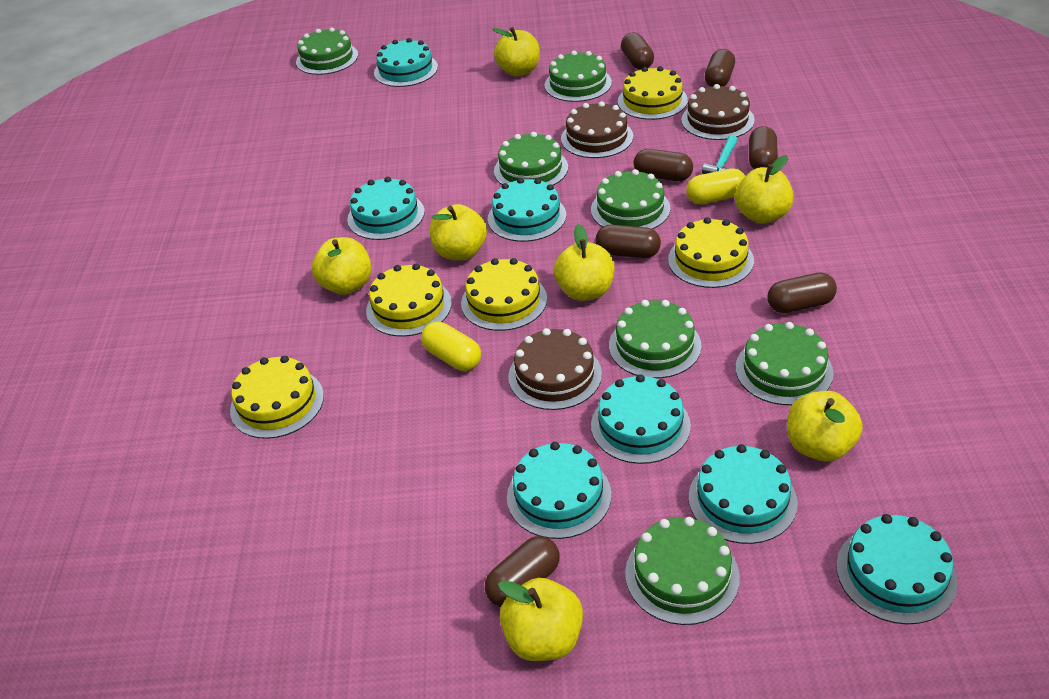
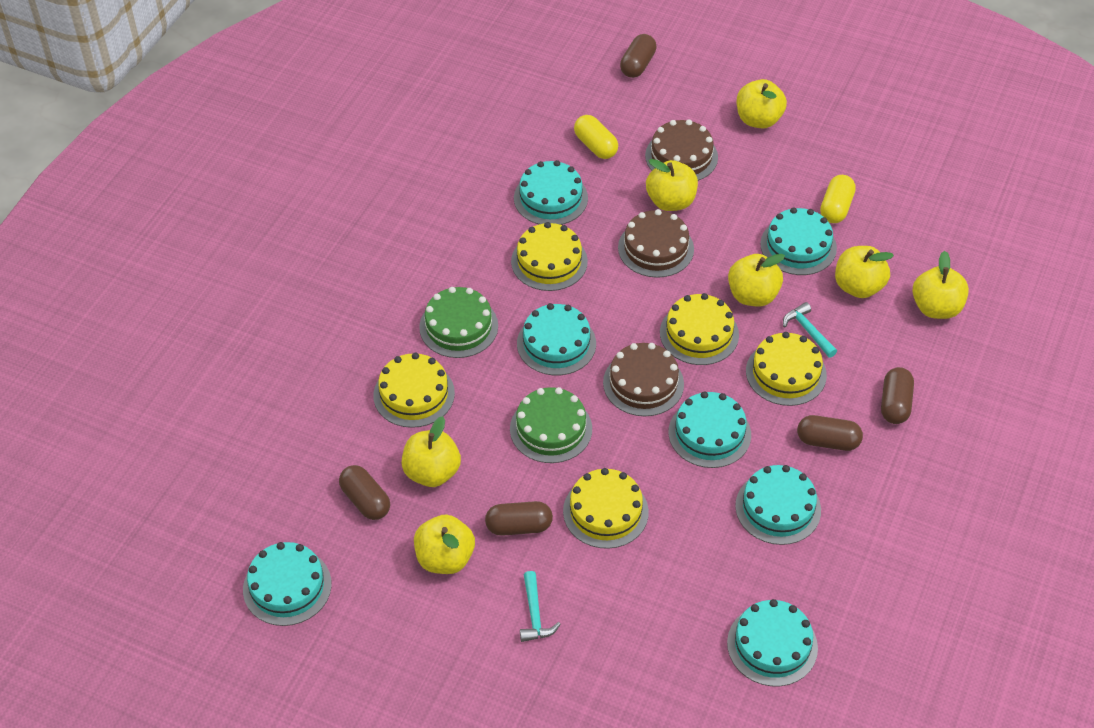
brown capsule: 7 -> 5
green cake: 7 -> 2
turquoise hammer: 1 -> 2

